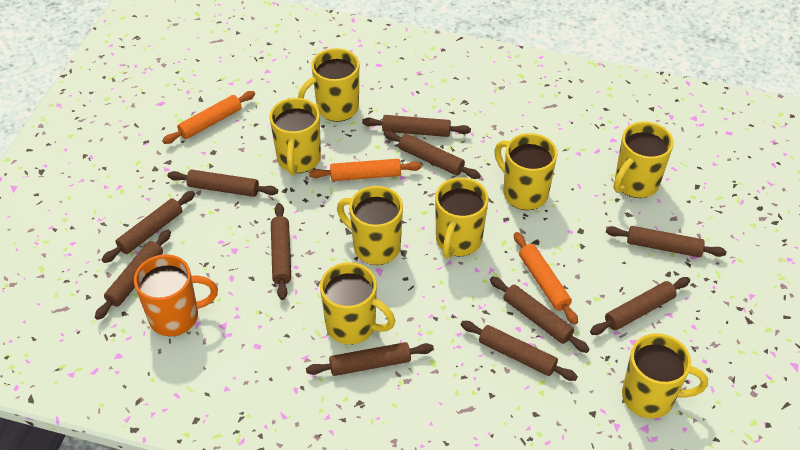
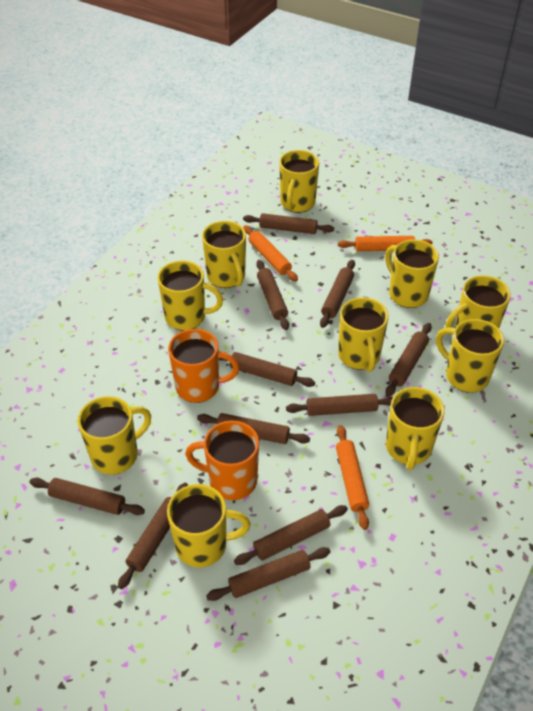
orange mug: 1 -> 2
yellow mug: 8 -> 10

